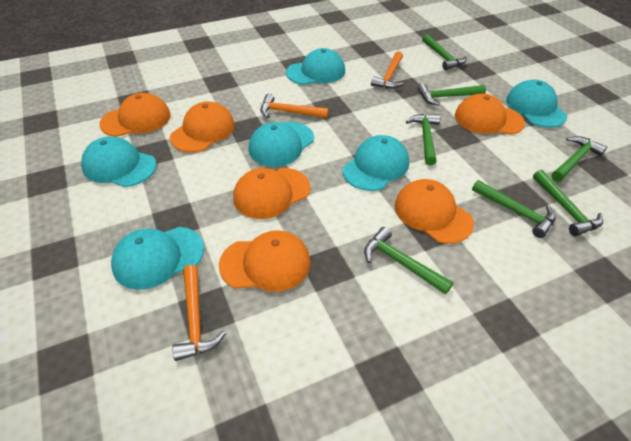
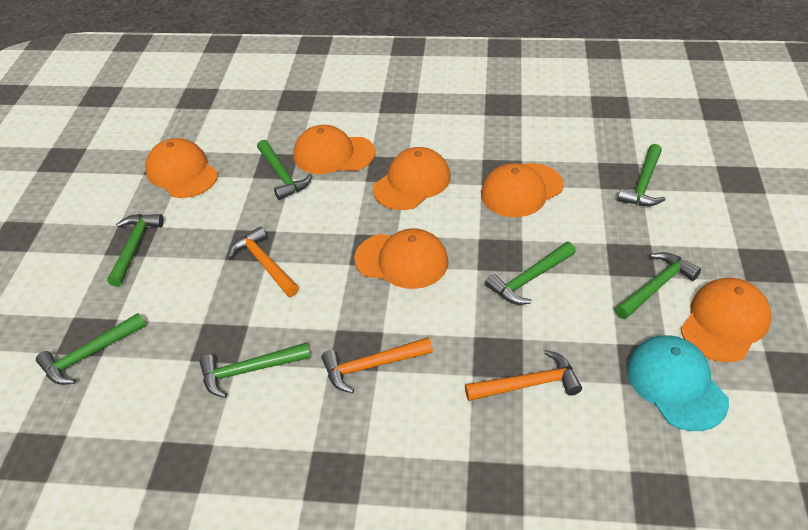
turquoise cap: 6 -> 1

